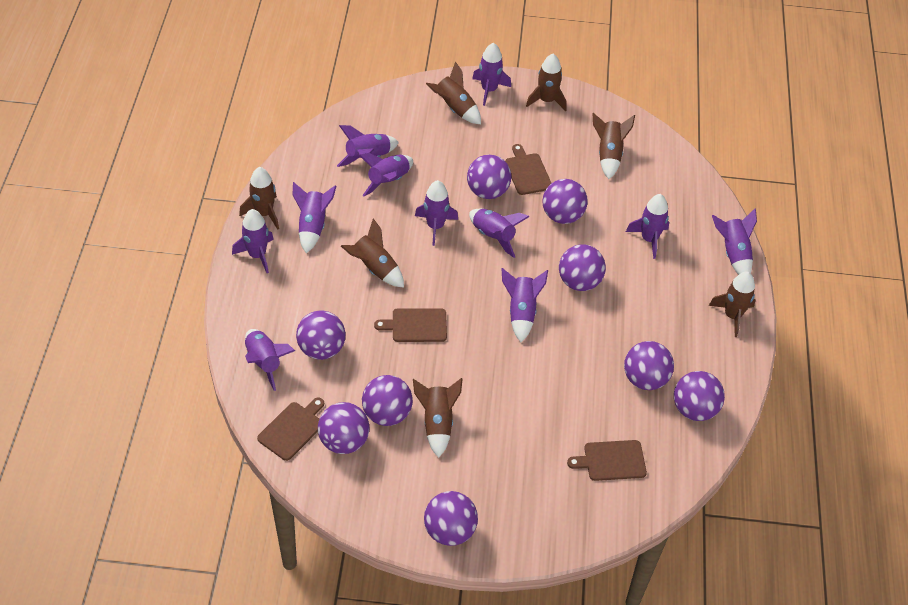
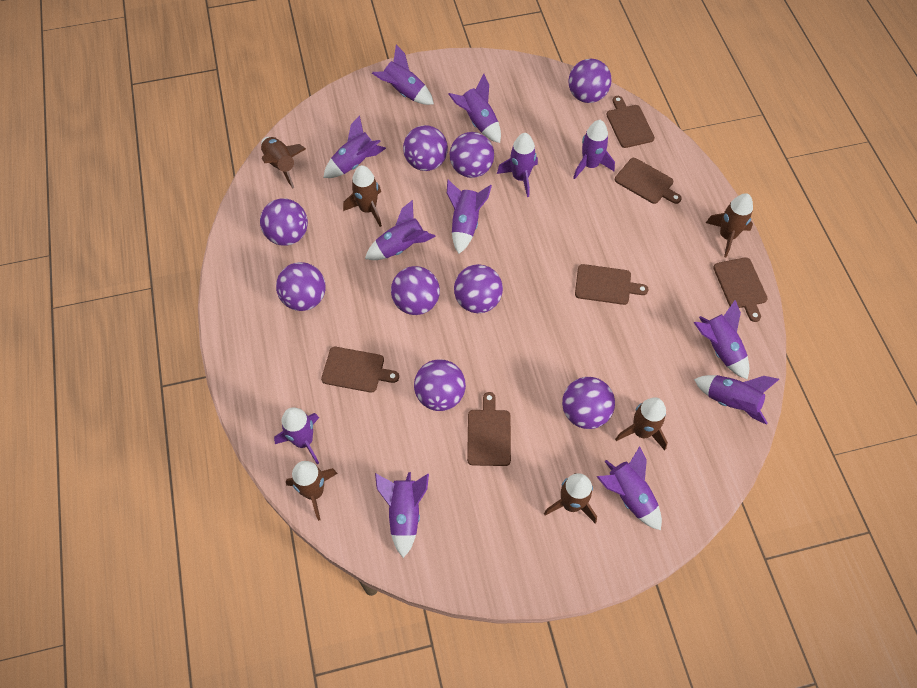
brown cutting board: 4 -> 6
brown rocket: 7 -> 6
purple rocket: 11 -> 12

